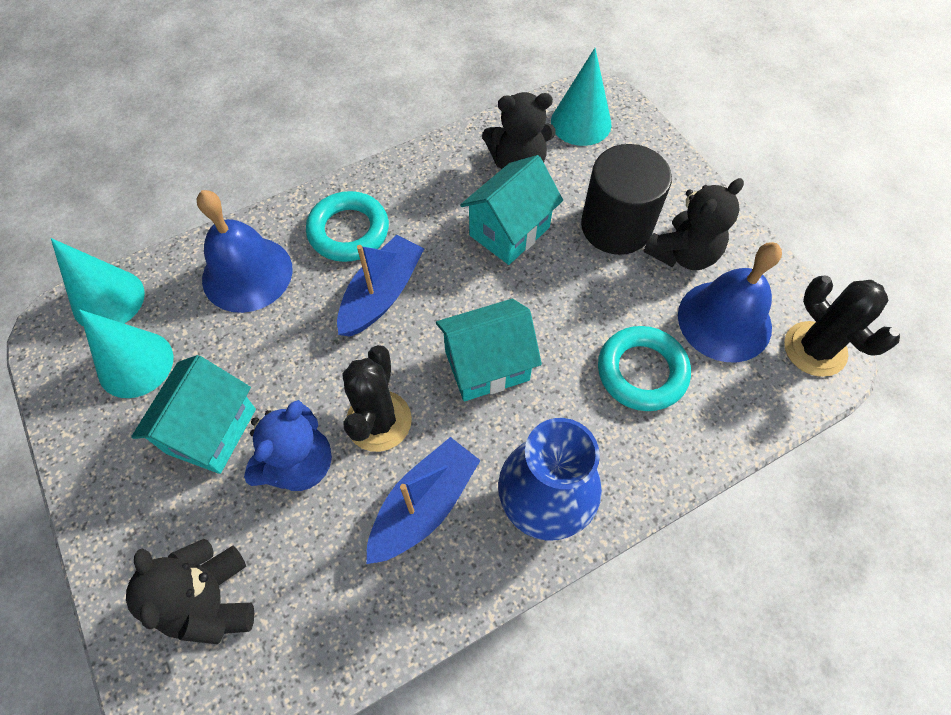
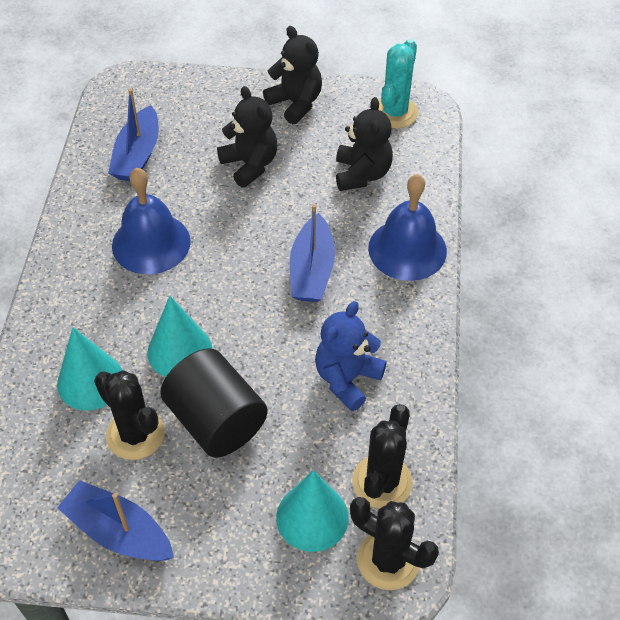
black cactus: 2 -> 3
blue boat: 2 -> 3
blue vase: 1 -> 0
turquoise cactus: 0 -> 1
turquoise house: 3 -> 0
turquoise ring: 2 -> 0

